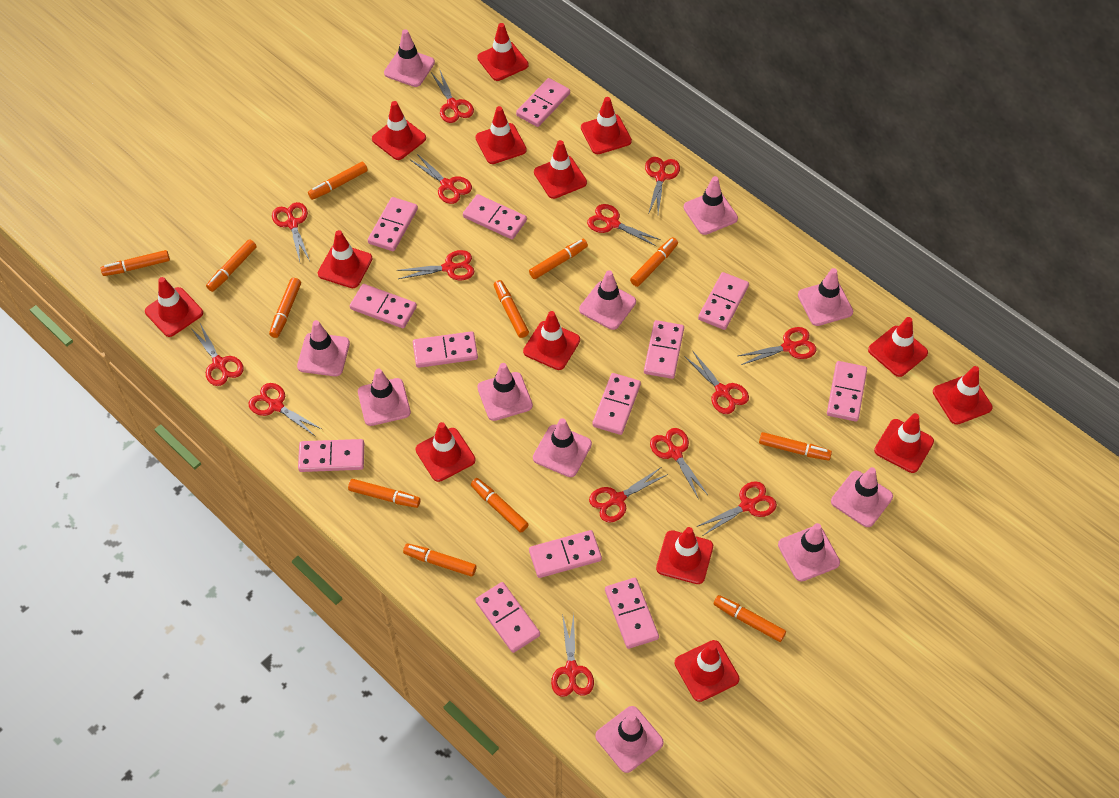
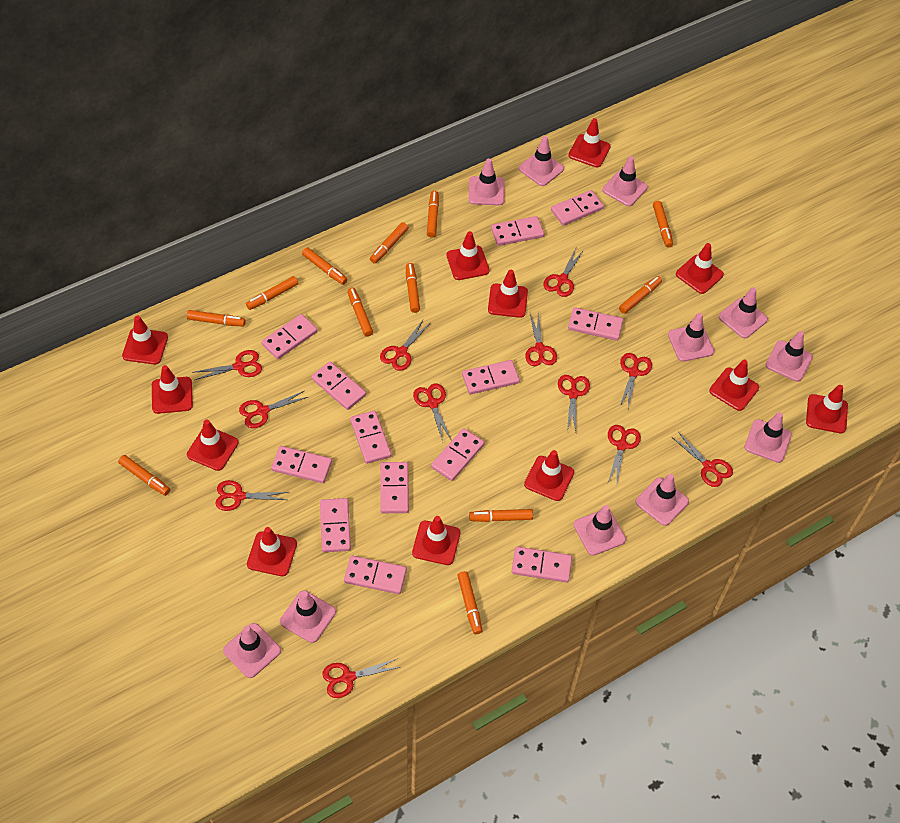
red scissors: 14 -> 12
red traffic cone: 14 -> 12

